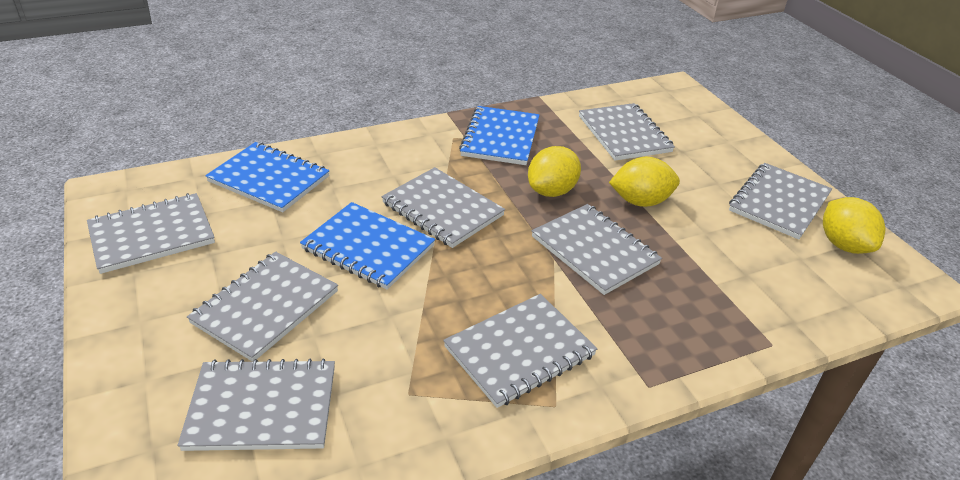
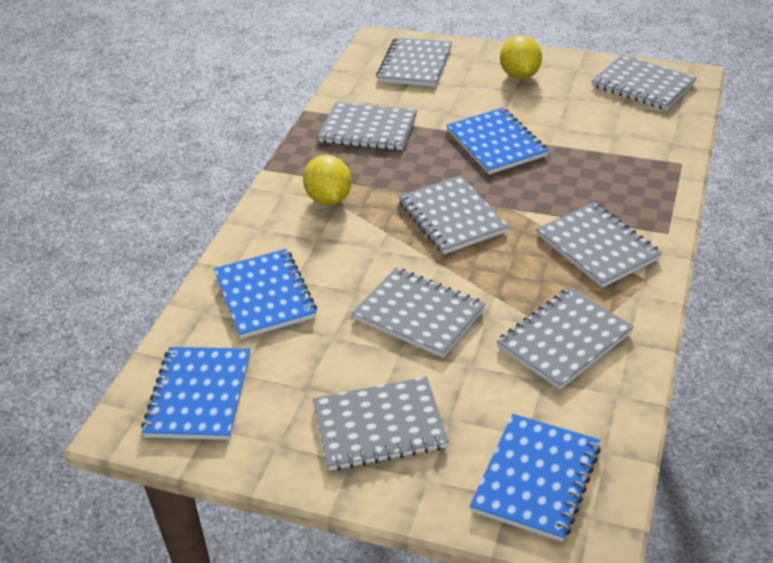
blue notebook: 3 -> 4
yellow lemon: 3 -> 2

